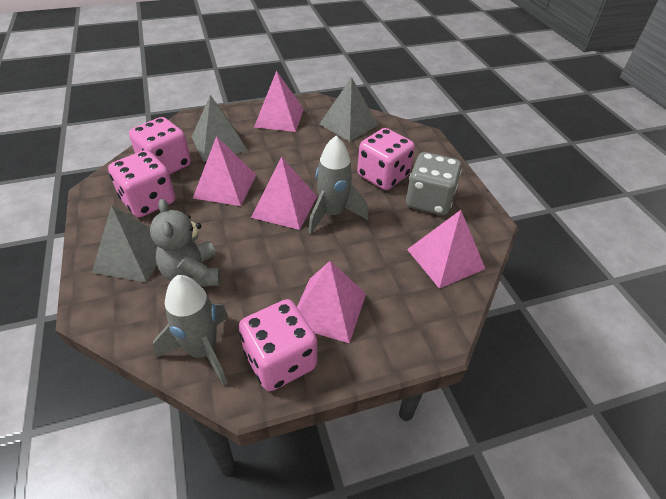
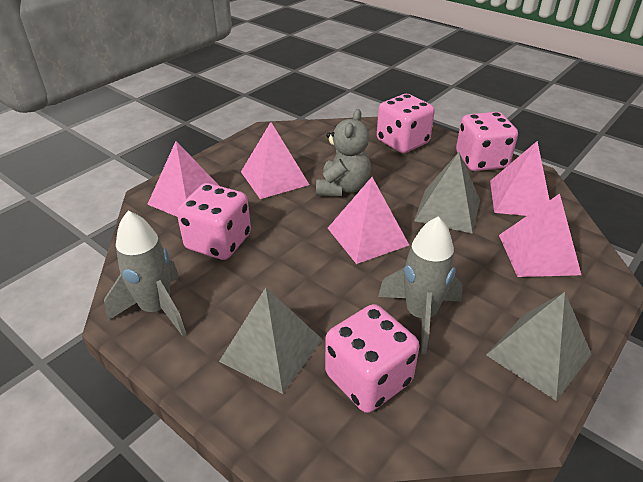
grey dice: 1 -> 0

